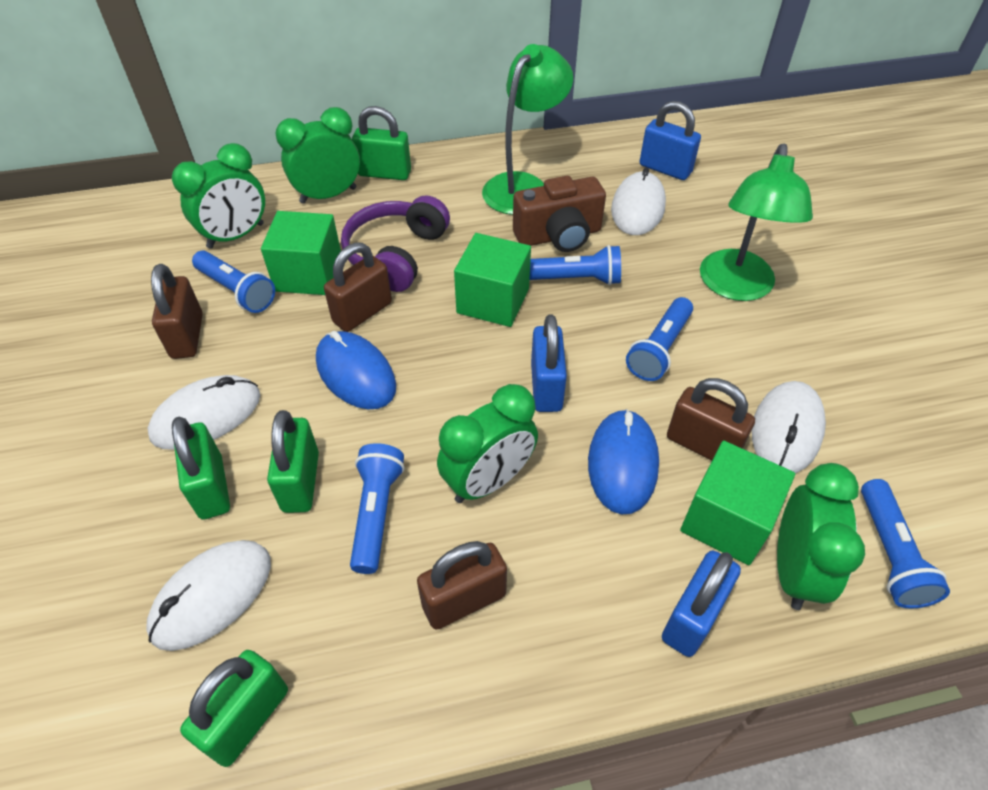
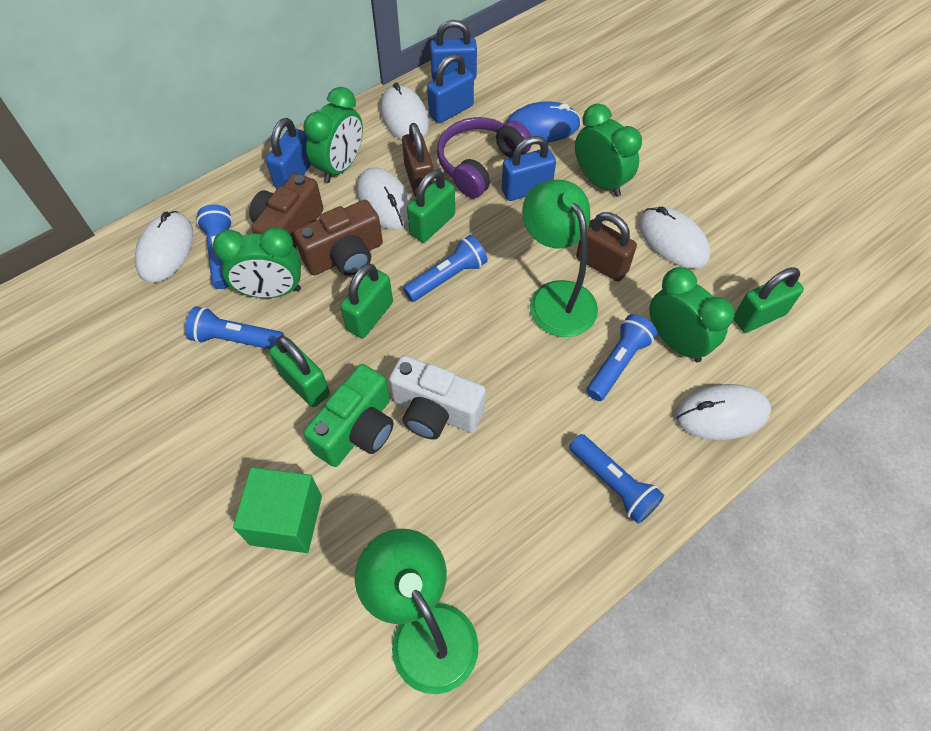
blue mouse: 2 -> 1
blue padlock: 3 -> 4
brown camera: 1 -> 2
brown padlock: 4 -> 2
green camera: 0 -> 1
green cube: 3 -> 1
white camera: 0 -> 1
white mouse: 4 -> 5

